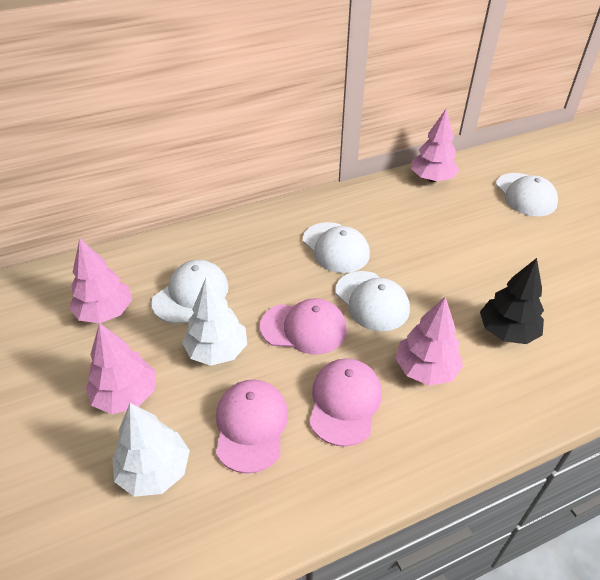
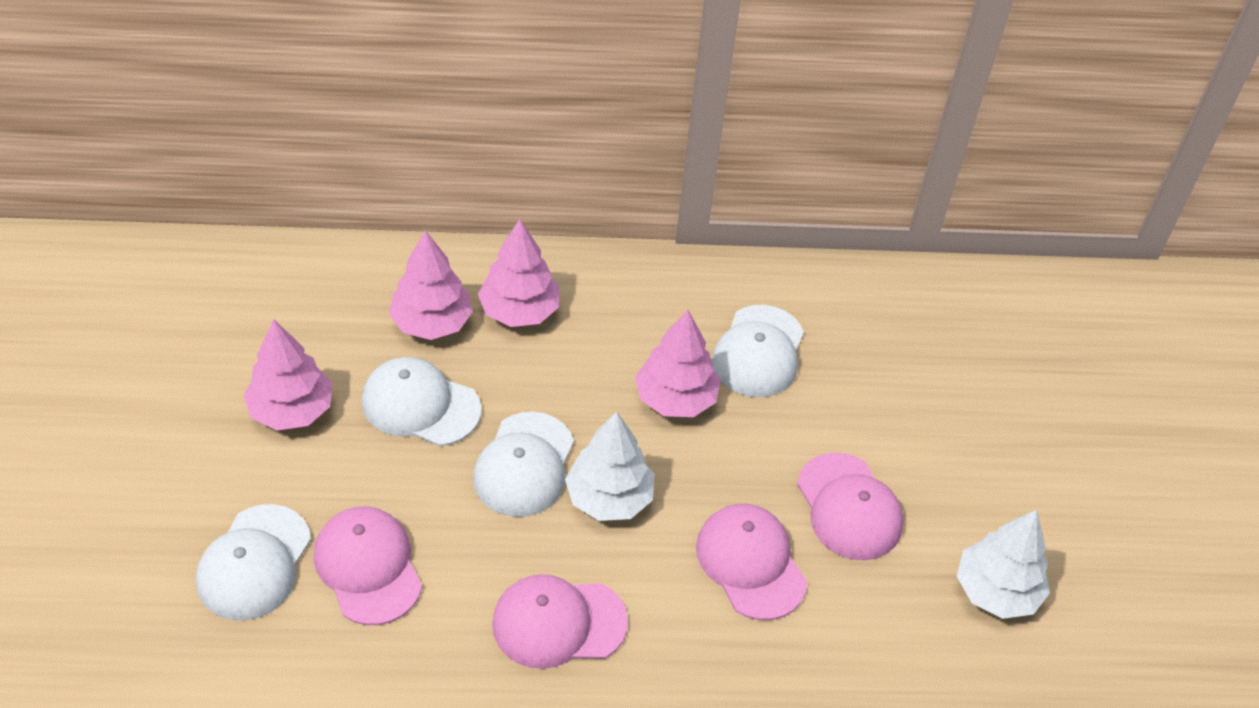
black tree: 1 -> 0
pink cap: 3 -> 4

